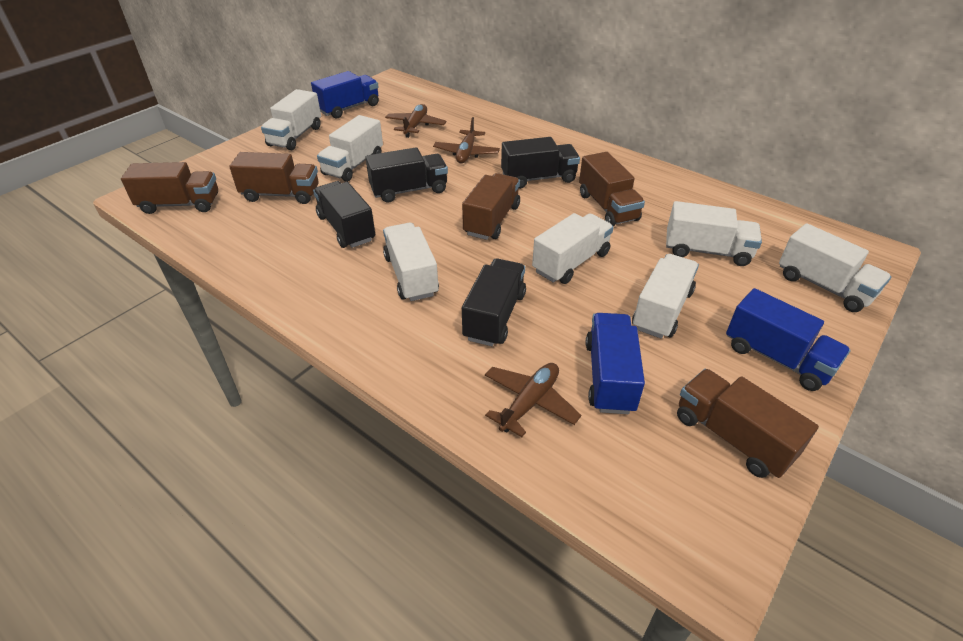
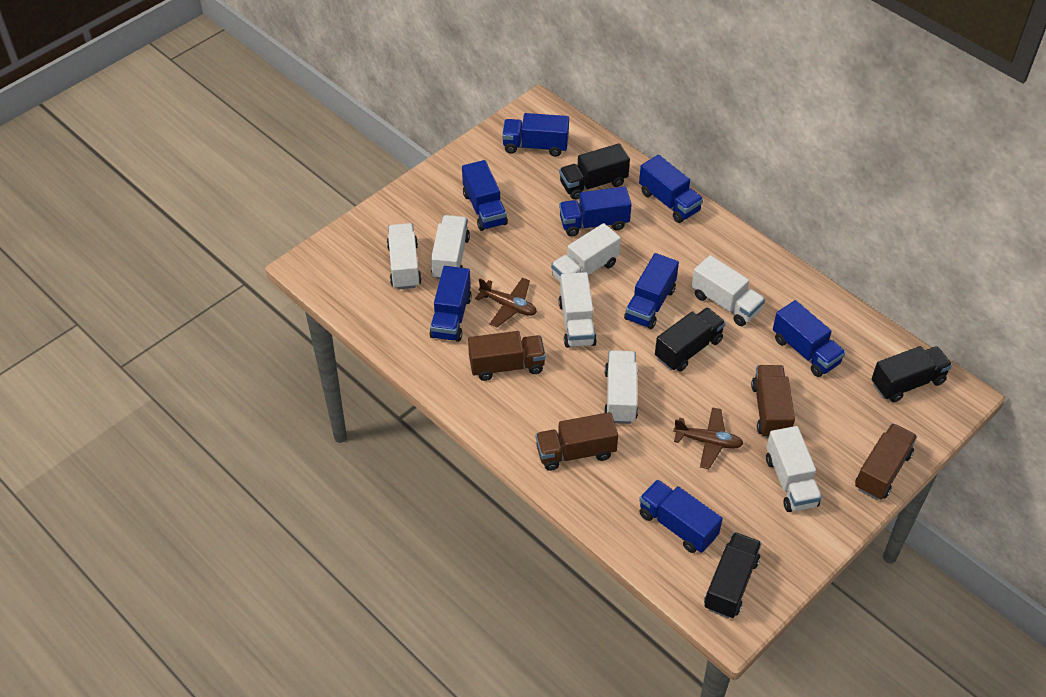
blue truck: 3 -> 8
brown plane: 3 -> 2
brown truck: 5 -> 4

